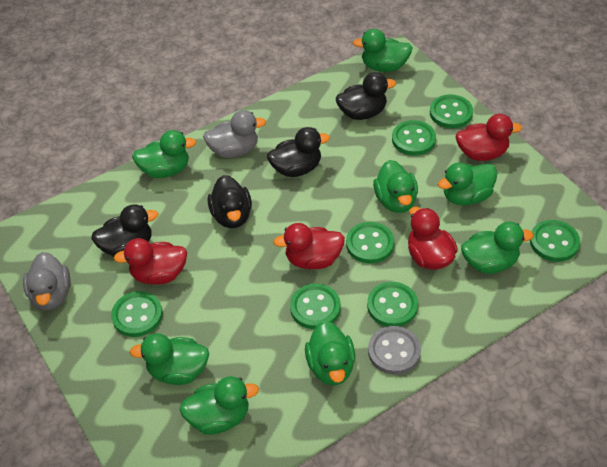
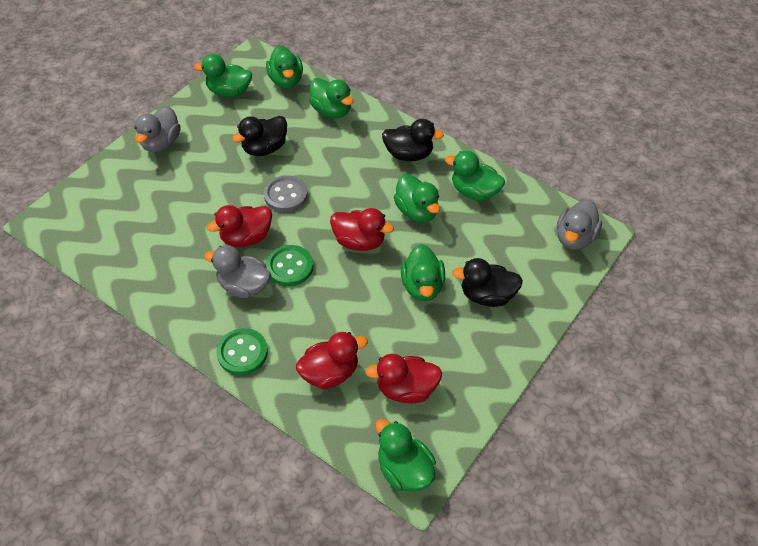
black duck: 4 -> 3
green button: 7 -> 2
green duck: 8 -> 7
grey duck: 2 -> 3

